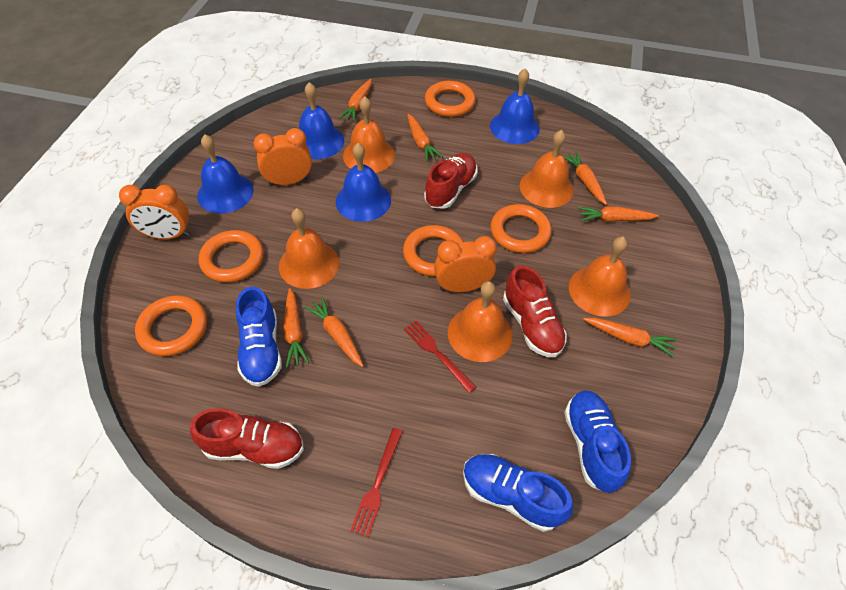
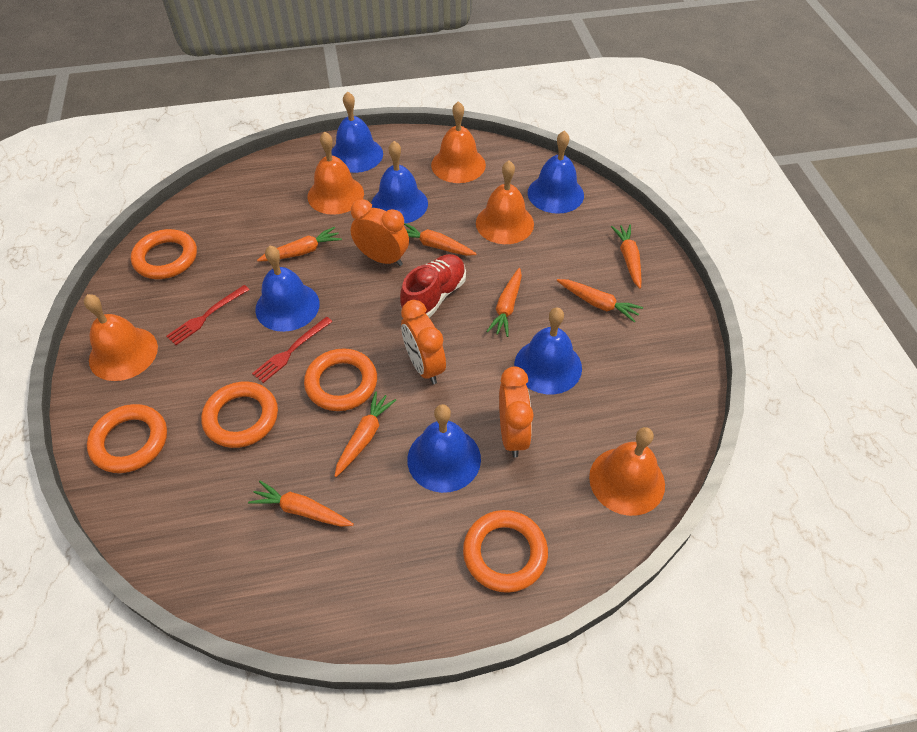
blue bell: 4 -> 6
blue shoe: 3 -> 0
red shoe: 3 -> 1

